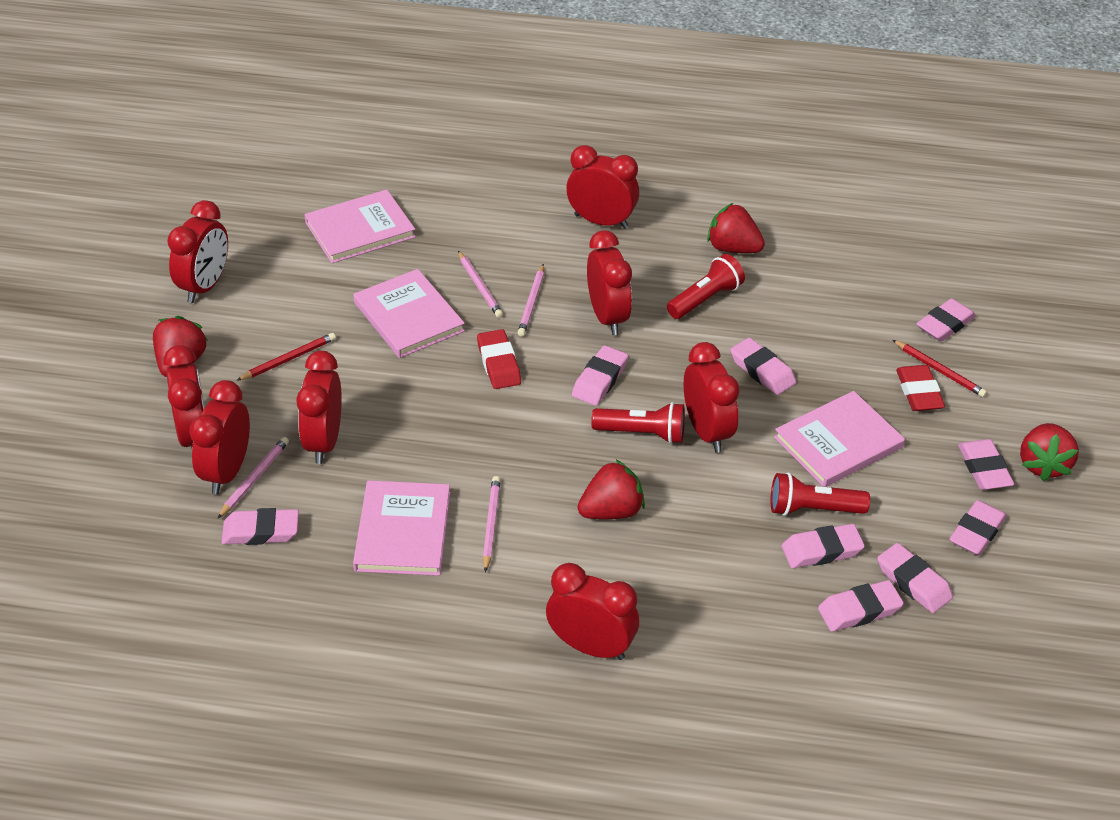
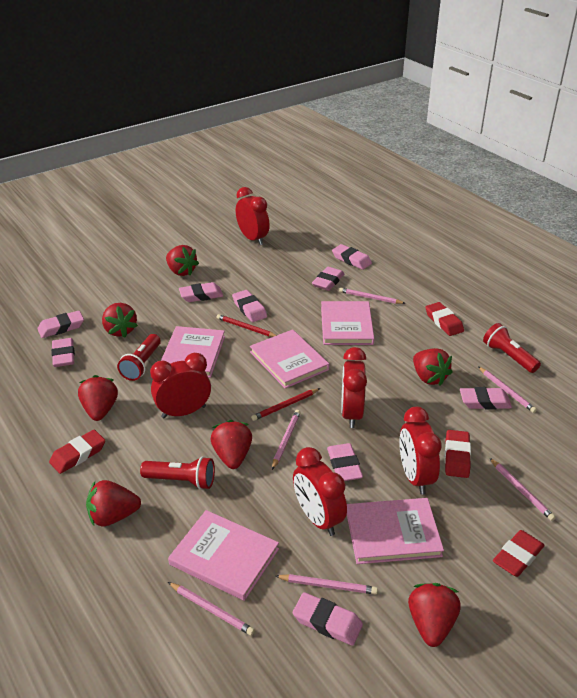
pink book: 4 -> 5
pink pencil: 4 -> 6
red clock: 8 -> 5
red eraser: 2 -> 4
red strawberry: 4 -> 7

